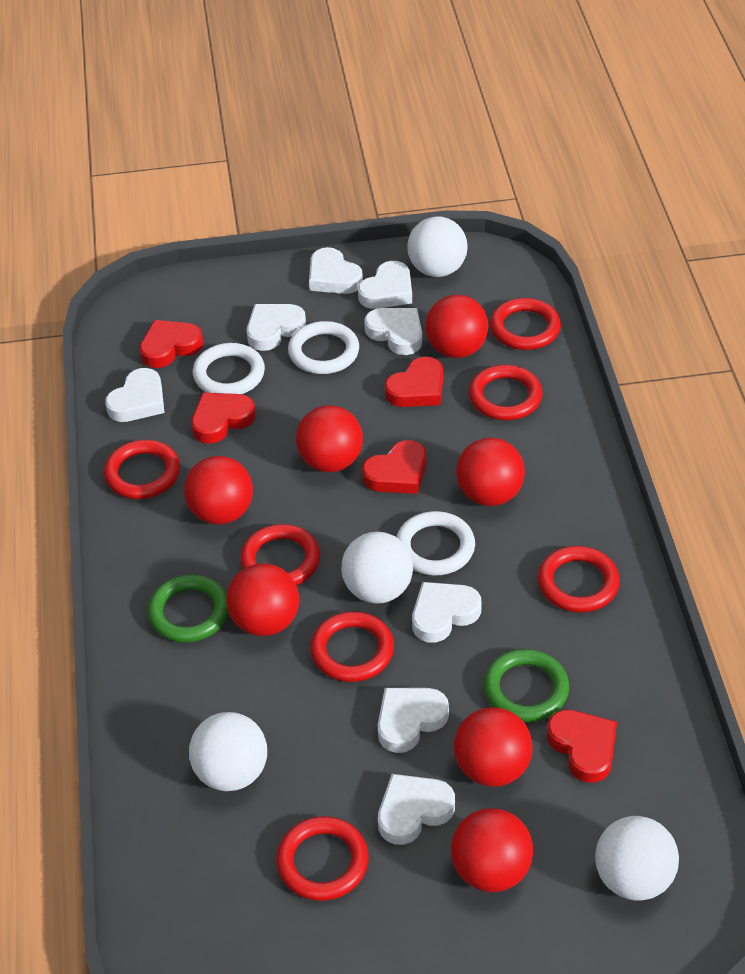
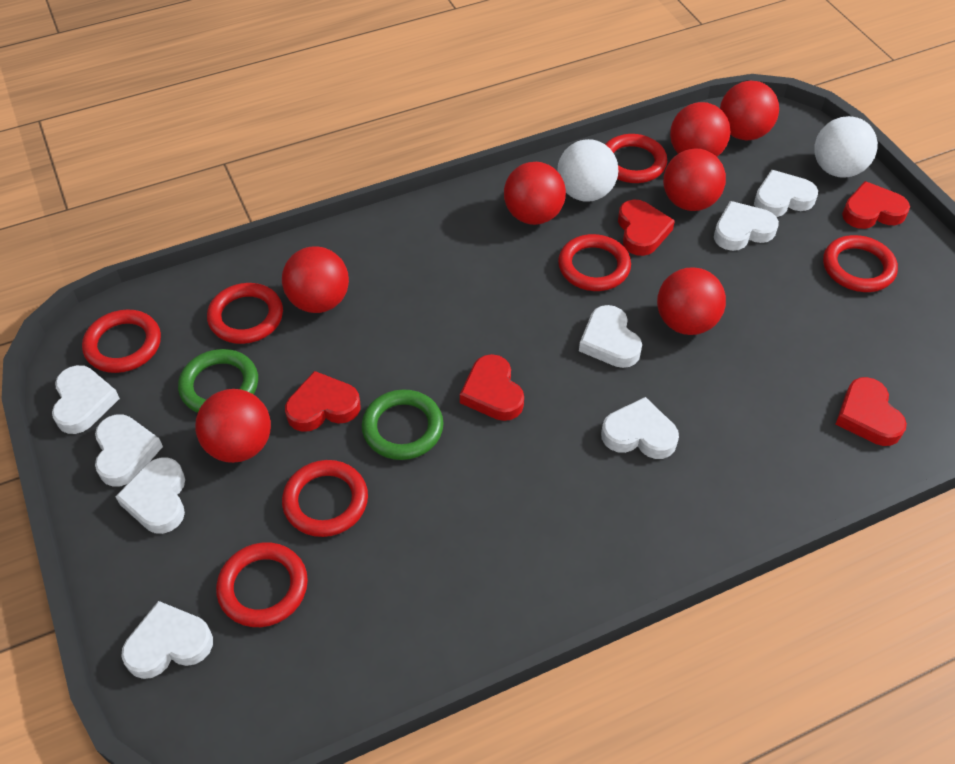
white ball: 4 -> 2
white ring: 3 -> 0

